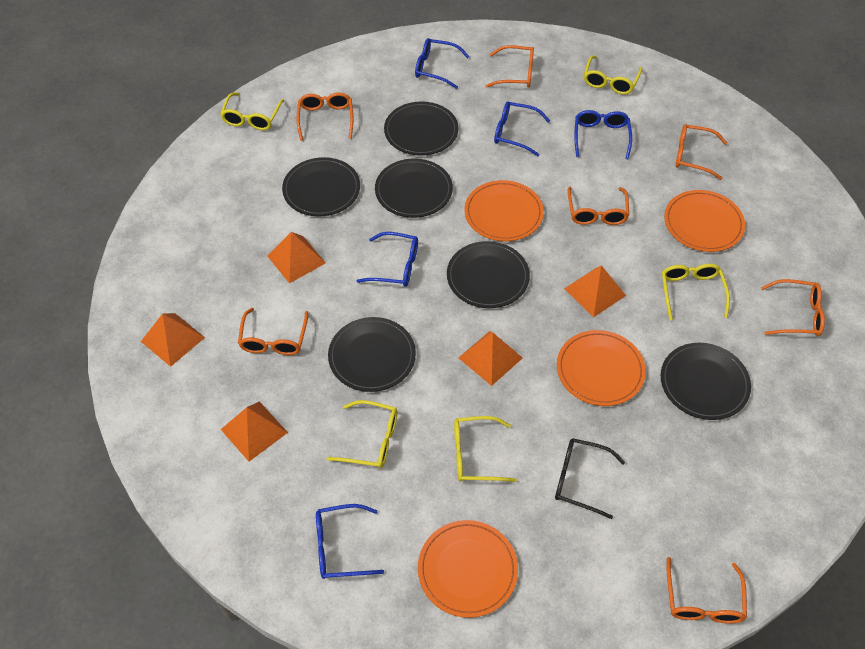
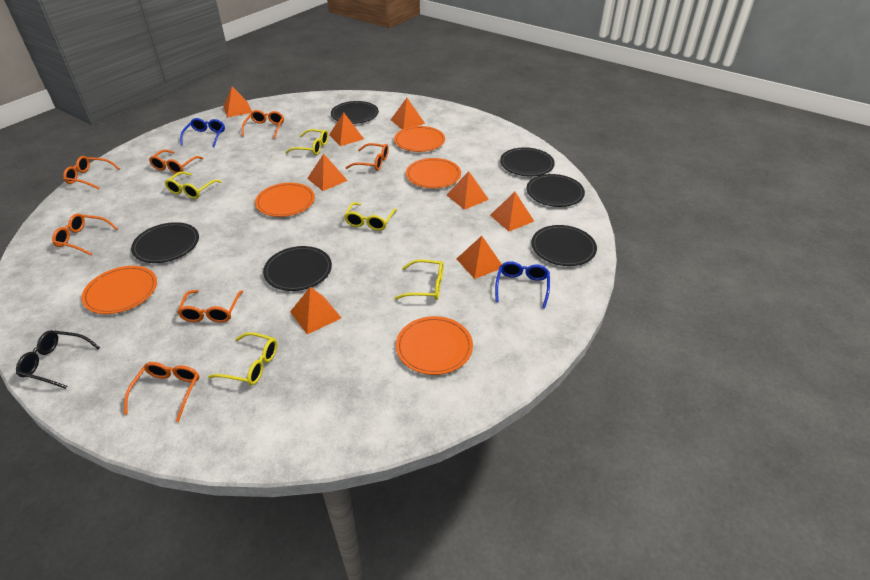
blue glasses: 5 -> 2
orange plate: 4 -> 5
orange pyramid: 5 -> 8

